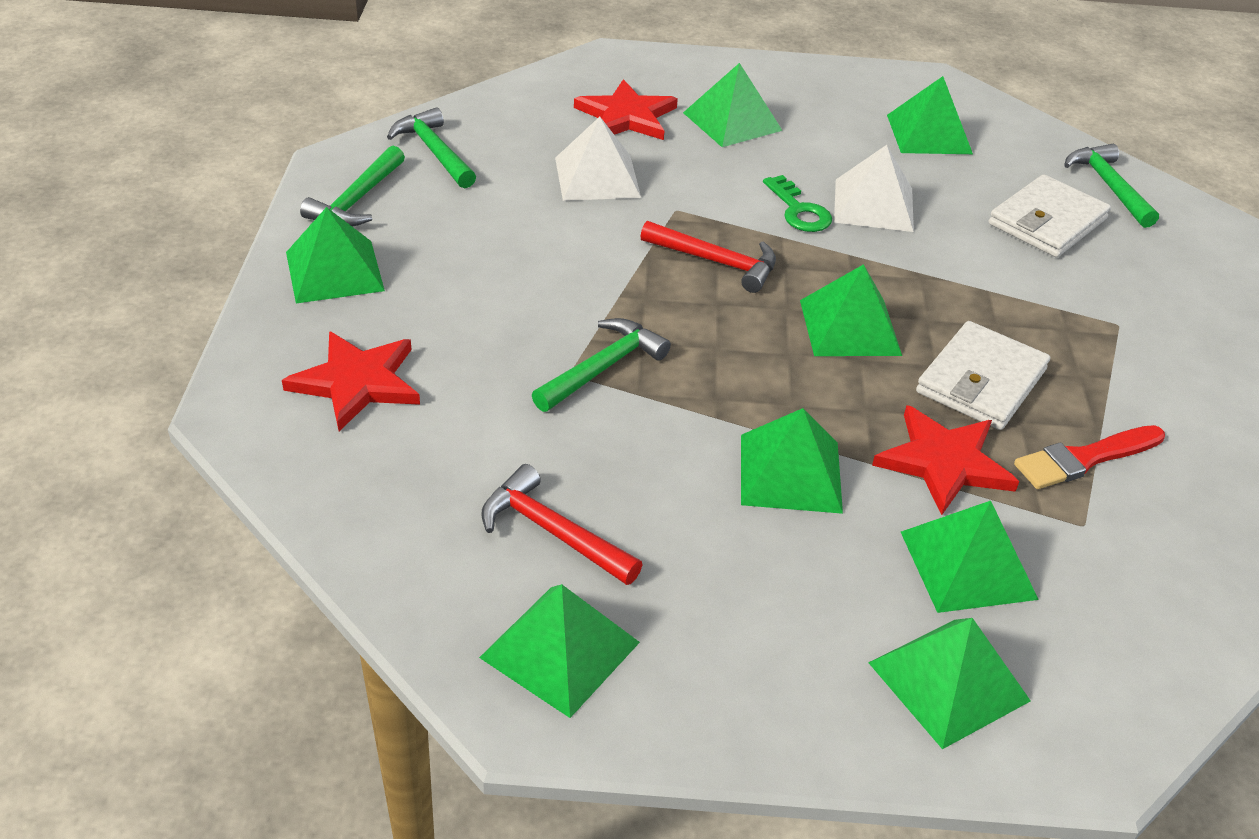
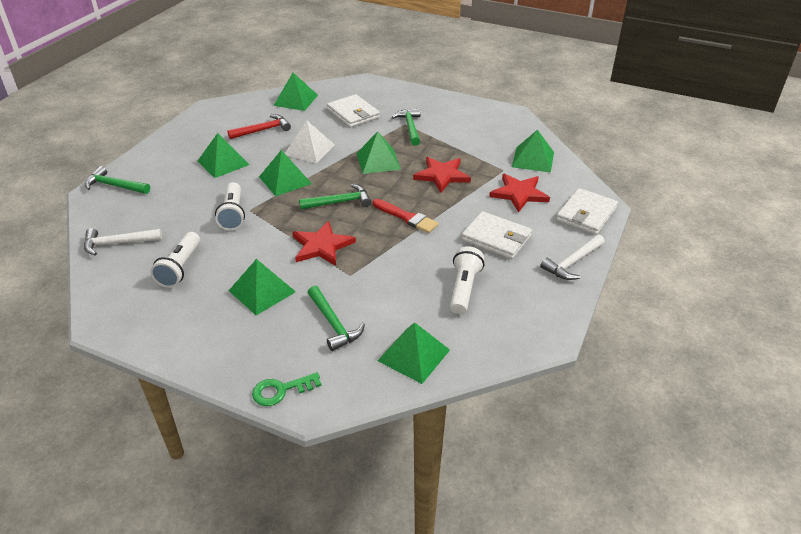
green pyramid: 8 -> 7
red hammer: 2 -> 1
white flashlight: 0 -> 3
white hammer: 0 -> 2
white pyramid: 2 -> 1
white wallet: 2 -> 3

